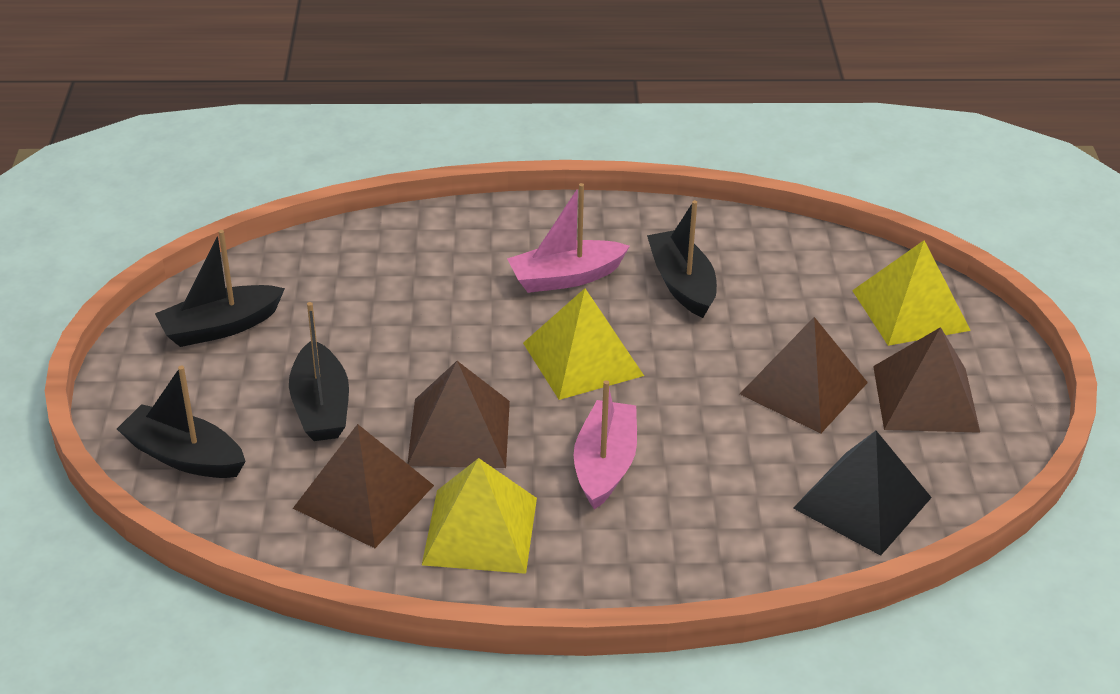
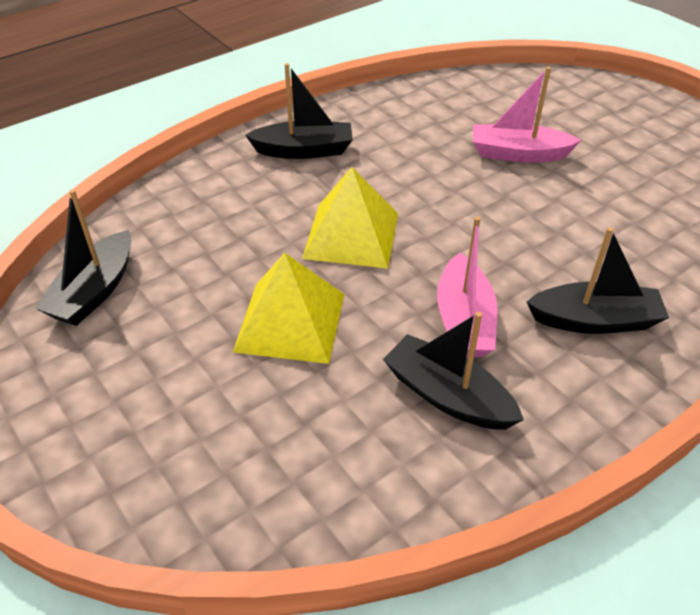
black pyramid: 1 -> 0
brown pyramid: 4 -> 0
yellow pyramid: 3 -> 2

